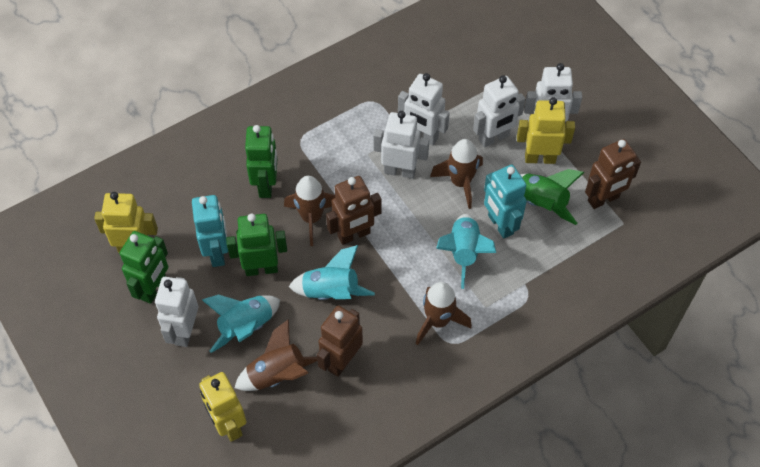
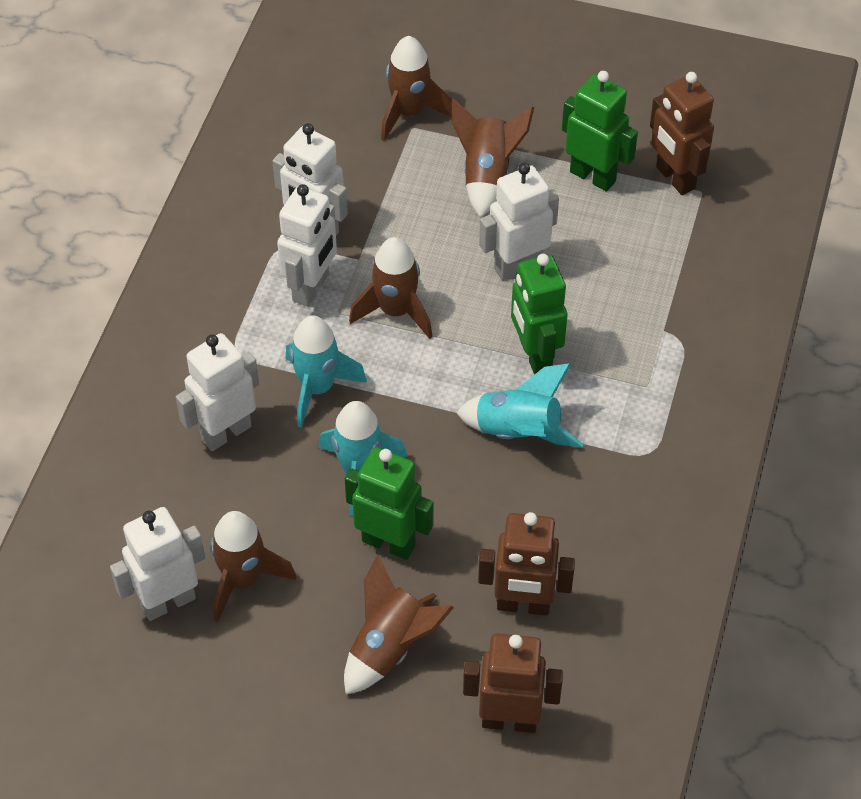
brown rocket: 4 -> 5
green rocket: 1 -> 0
turquoise robot: 2 -> 0
yellow robot: 3 -> 0

